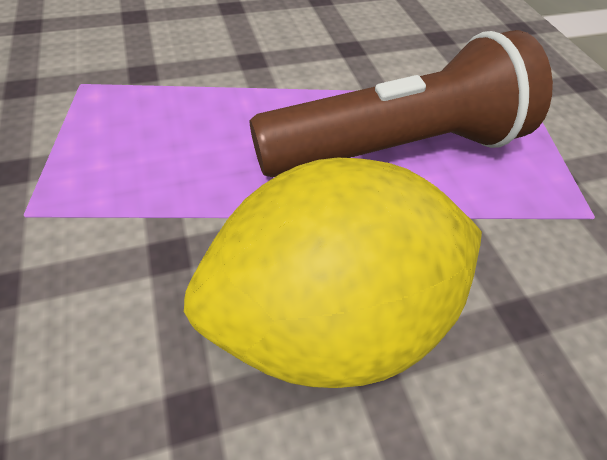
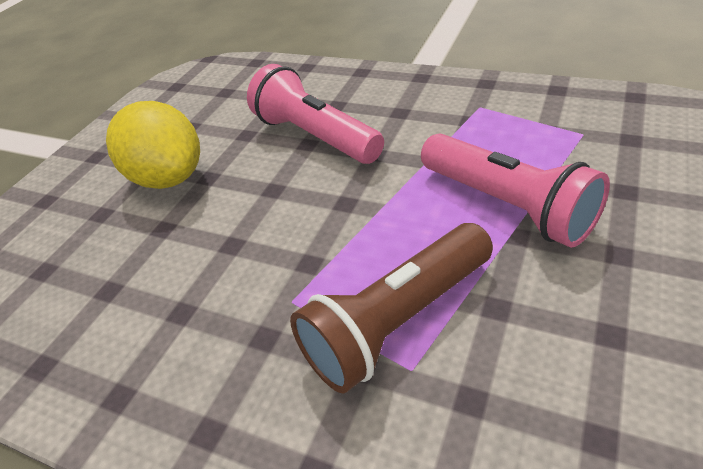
pink flashlight: 0 -> 2

